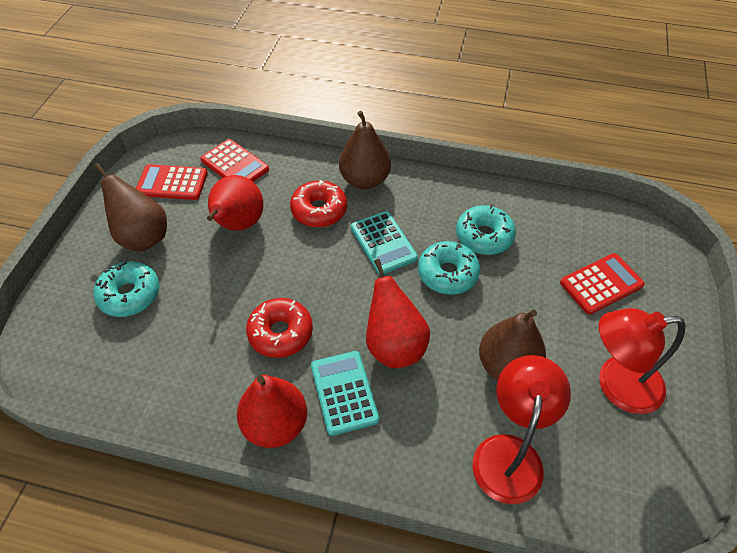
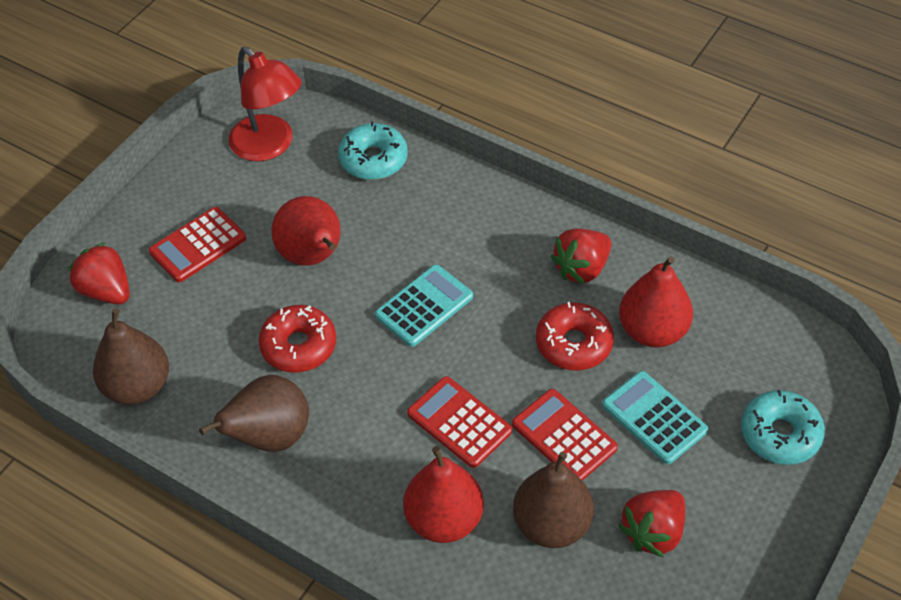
red lamp: 2 -> 1
red strawberry: 0 -> 3
turquoise donut: 3 -> 2

